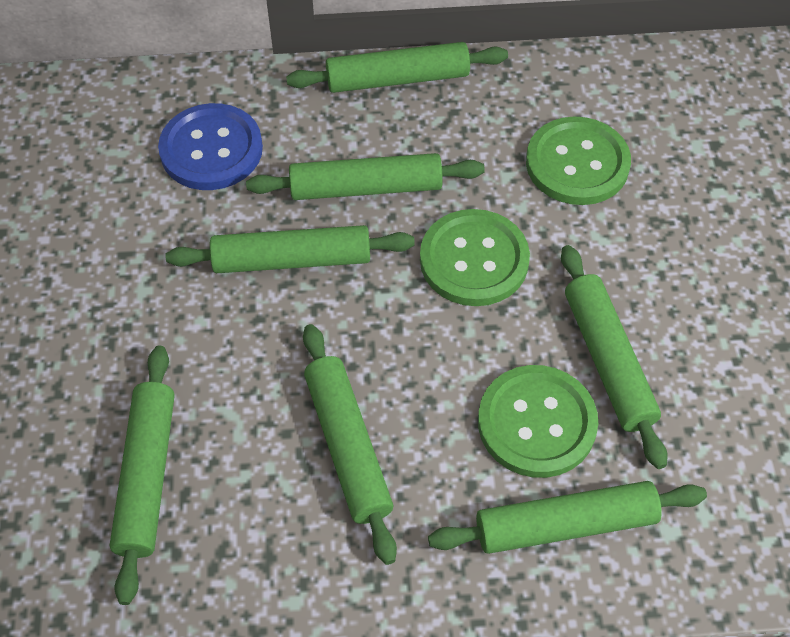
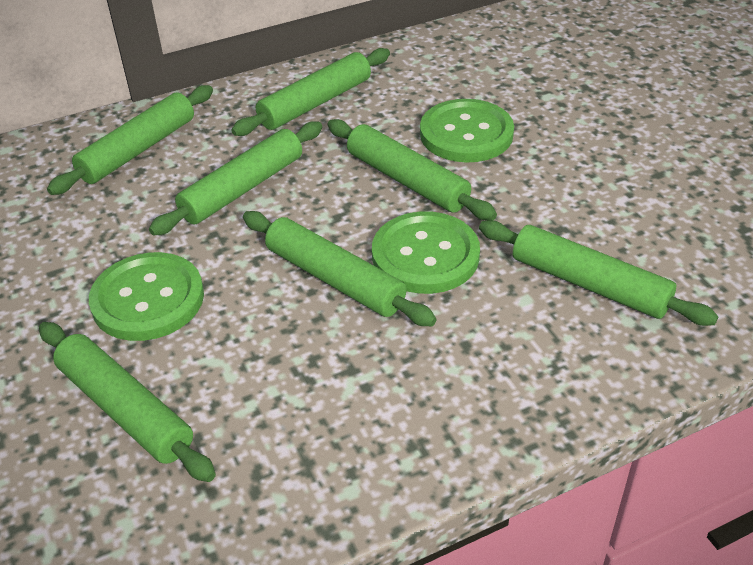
blue button: 1 -> 0

